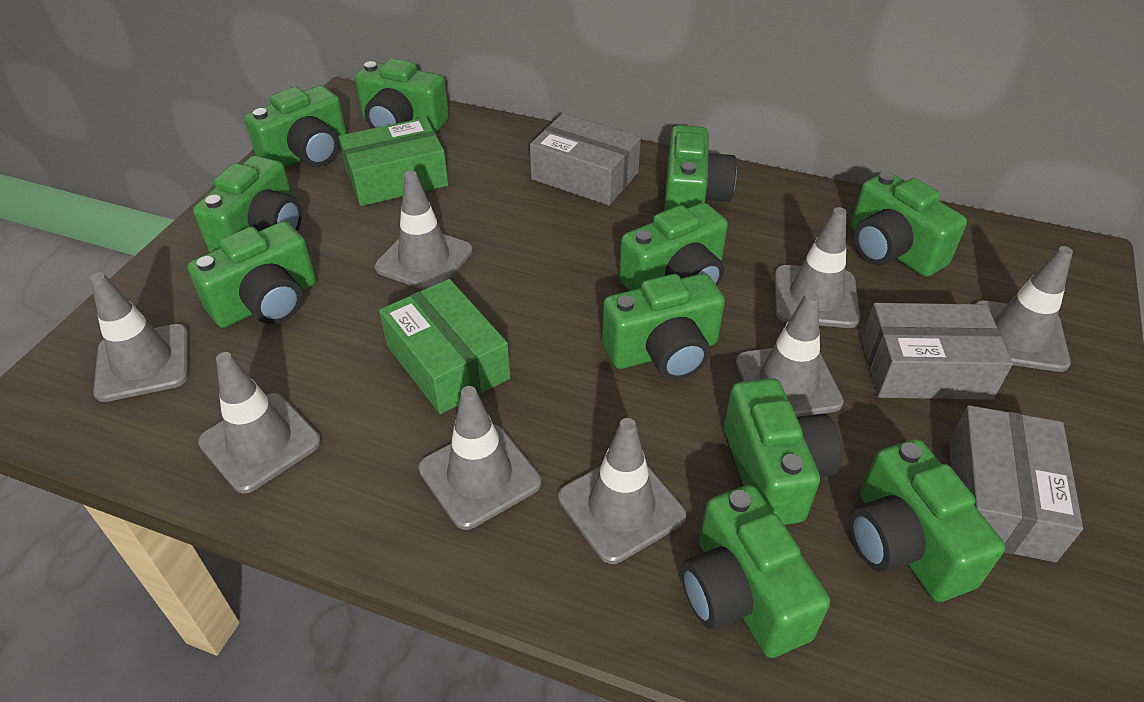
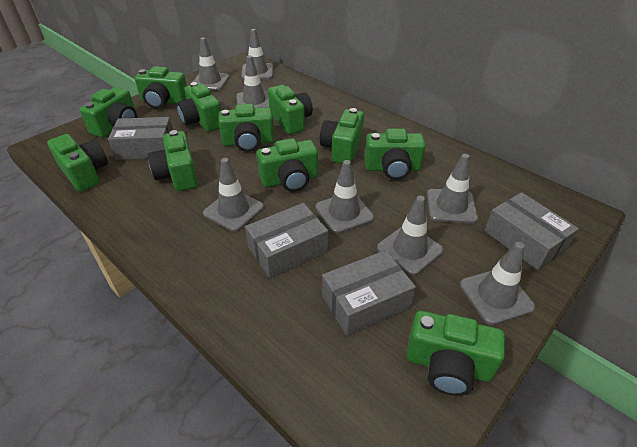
green box: 2 -> 0
grey box: 3 -> 4

